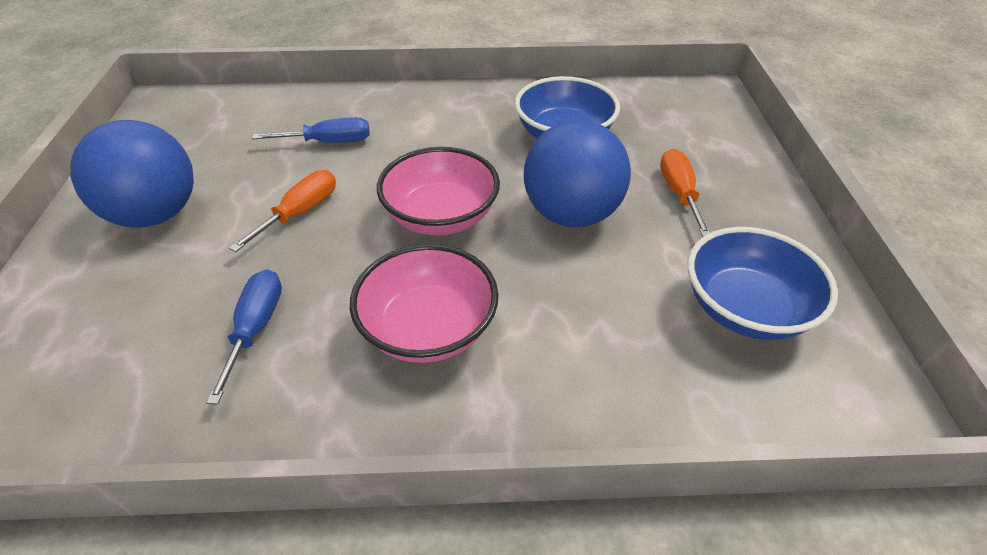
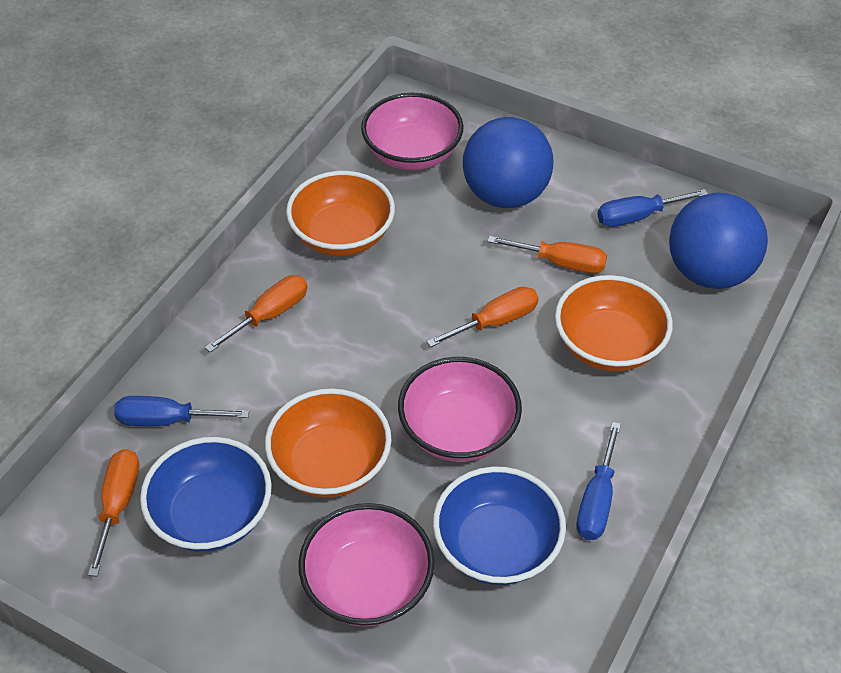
blue screwdriver: 2 -> 3
orange bowl: 0 -> 3
orange screwdriver: 2 -> 4
pink bowl: 2 -> 3

